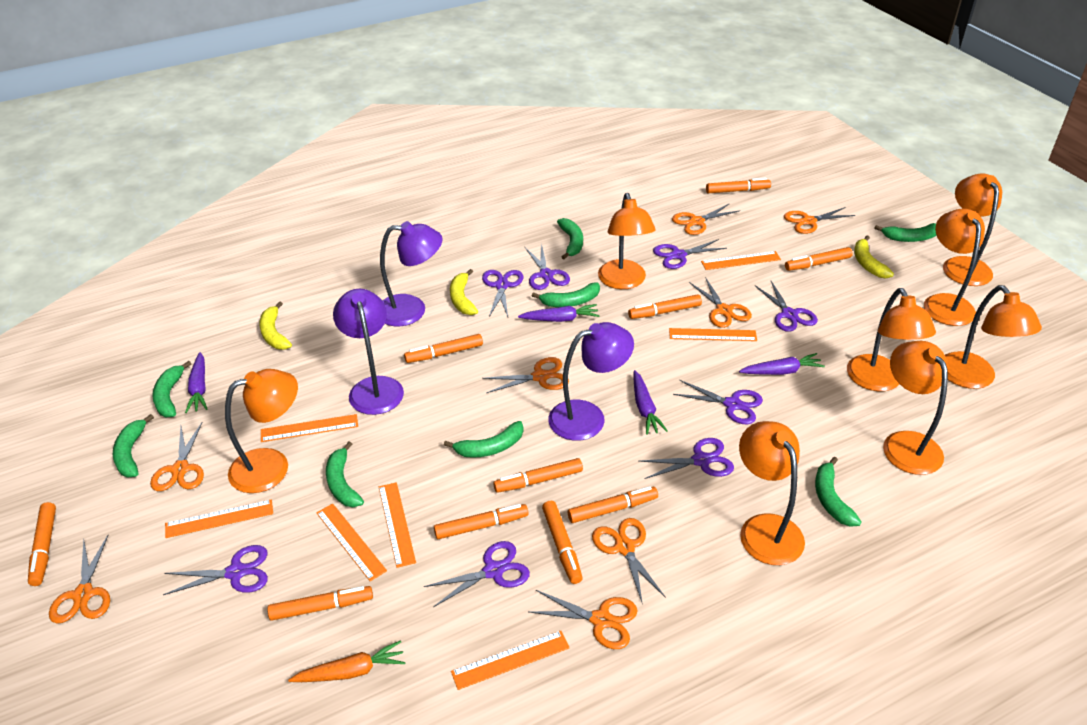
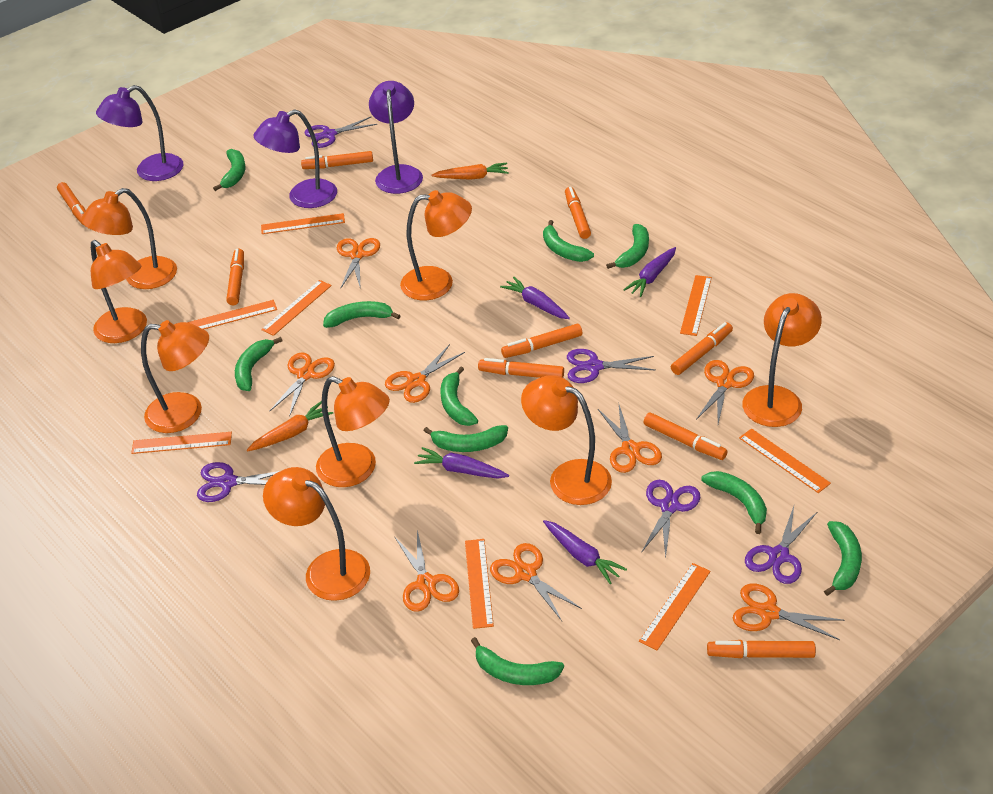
green banana: 8 -> 10
orange carrot: 1 -> 2
orange marker: 10 -> 9
orange ruler: 7 -> 8
purple scissors: 8 -> 5
yellow banana: 3 -> 0

